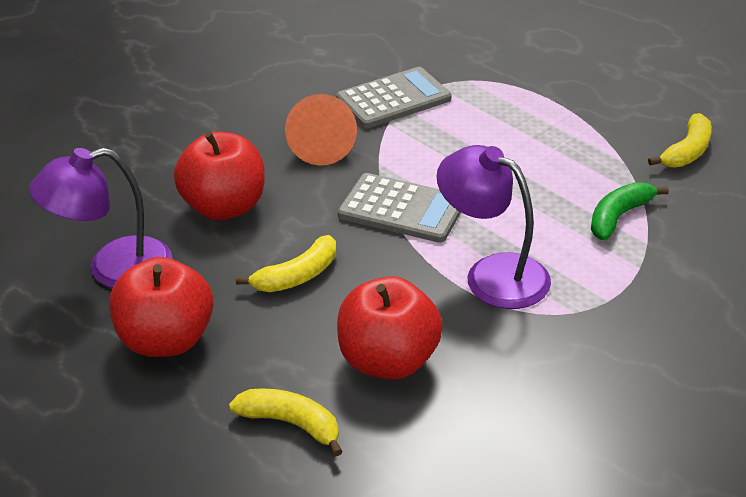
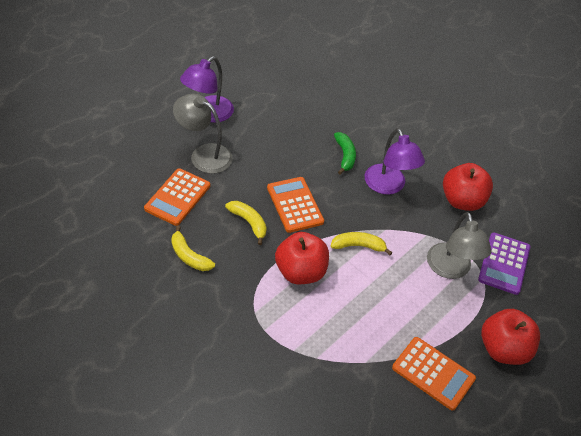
grey calculator: 2 -> 0
grey lamp: 0 -> 2
orange calculator: 0 -> 3
orange cone: 1 -> 0
purple calculator: 0 -> 1

